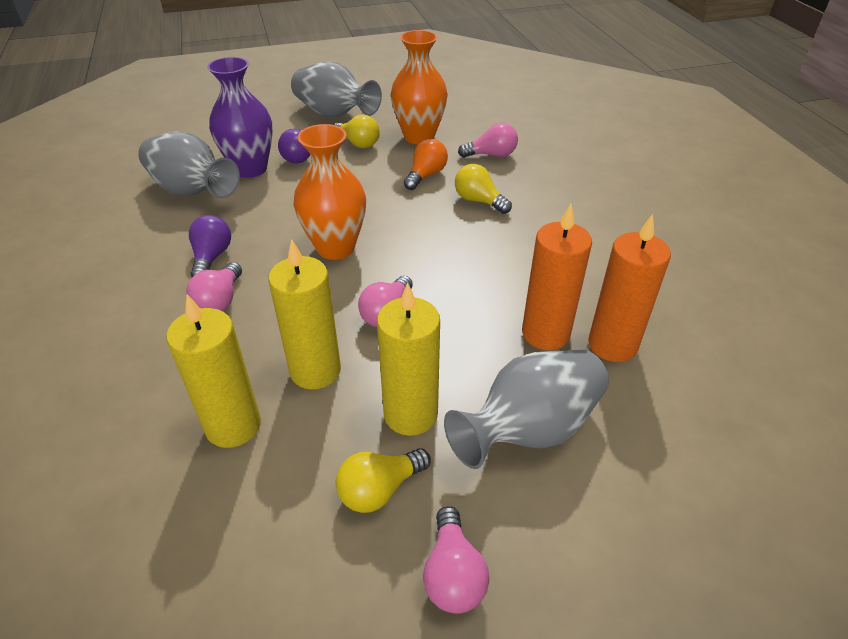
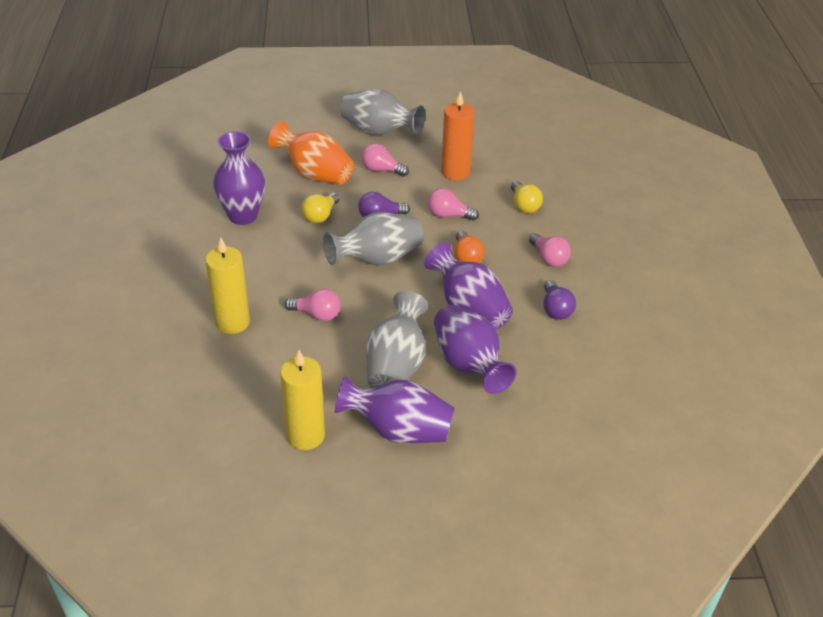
orange candle: 2 -> 1
orange vase: 2 -> 1
purple vase: 1 -> 4
yellow candle: 3 -> 2
yellow light bulb: 3 -> 2

